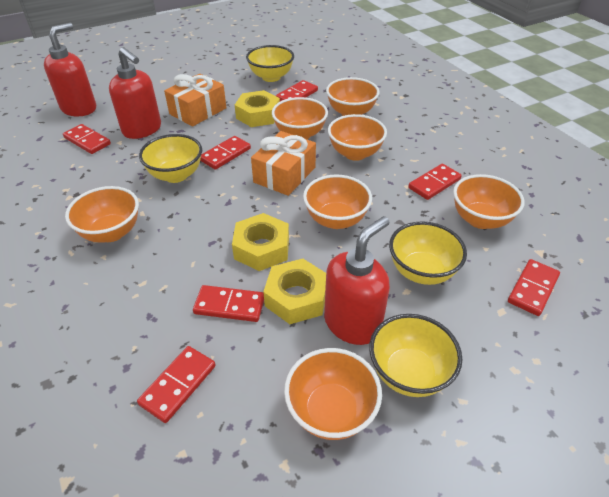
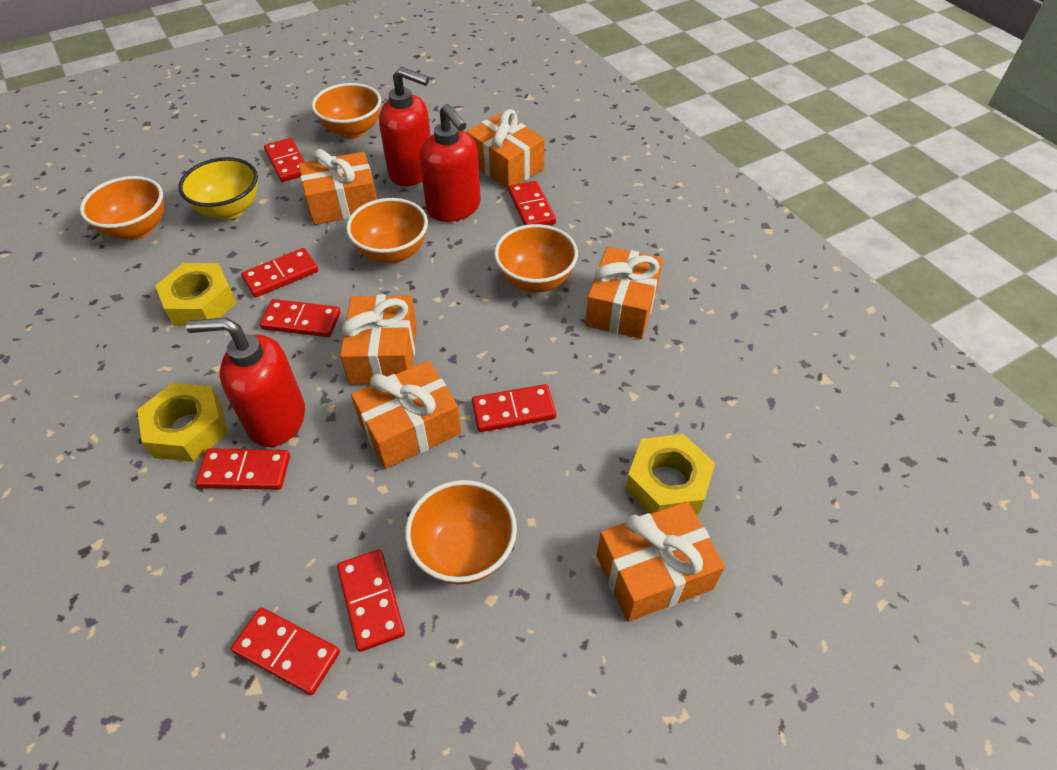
orange bowl: 7 -> 5
orange gift: 2 -> 6
red domino: 7 -> 8
yellow bowl: 4 -> 1

